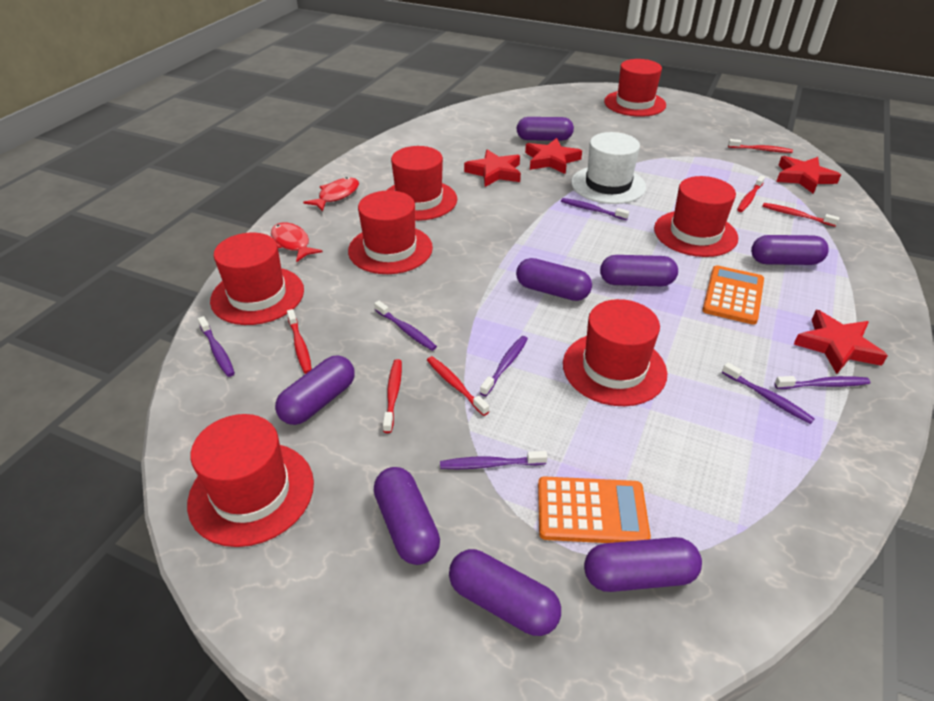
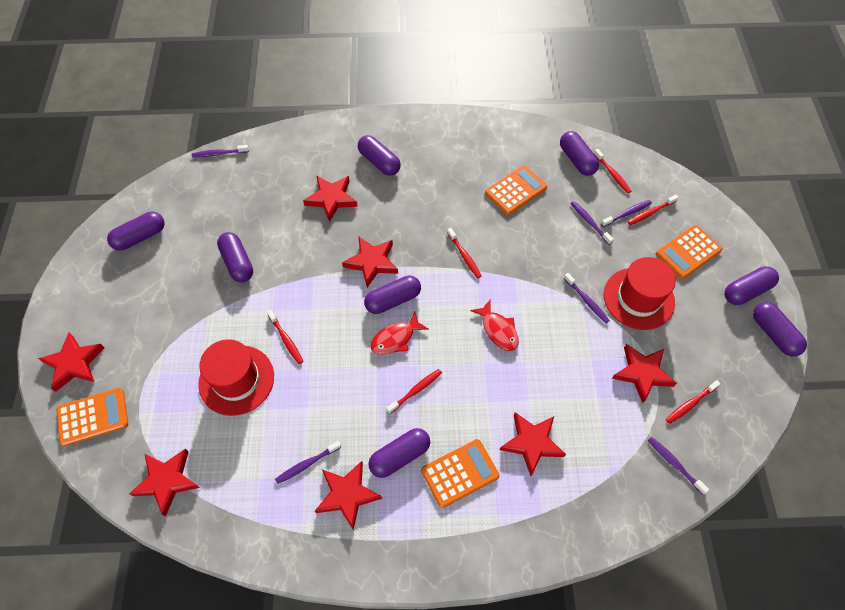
orange calculator: 2 -> 4
purple toothbrush: 7 -> 6
red hat: 7 -> 2
red star: 4 -> 7
white hat: 1 -> 0

